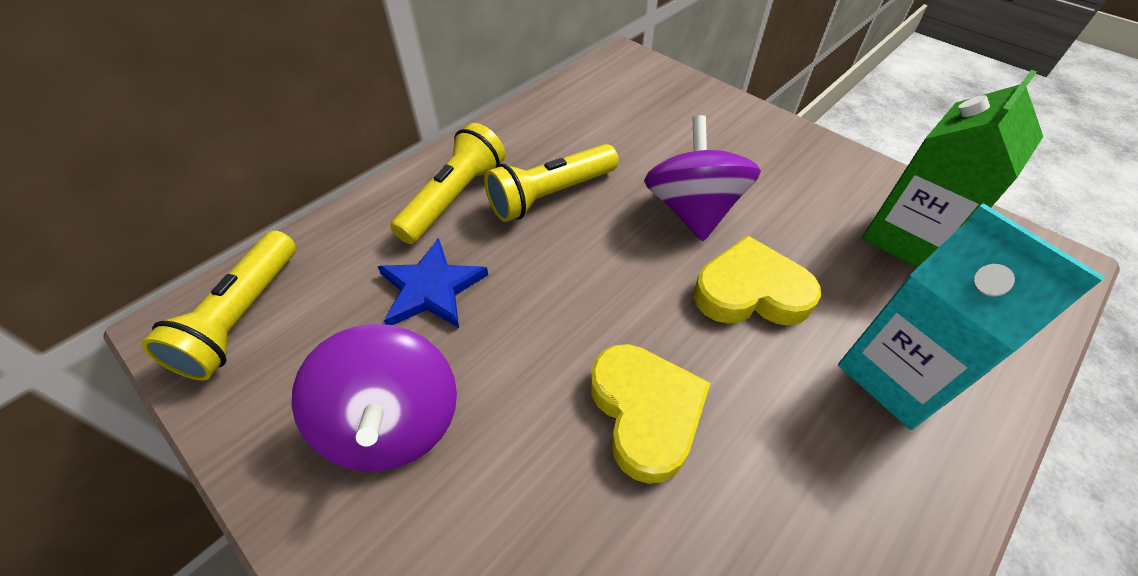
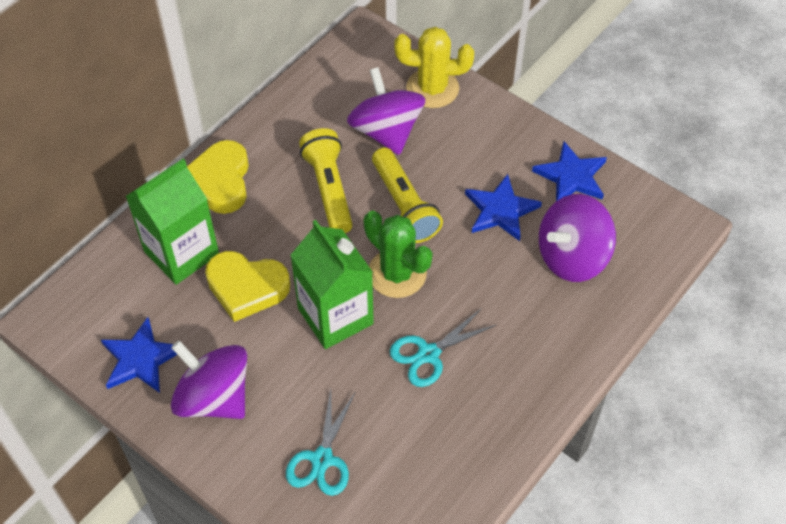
blue star: 1 -> 3
green cactus: 0 -> 1
green carton: 1 -> 2
purple spinning top: 2 -> 3
turquoise carton: 1 -> 0
turquoise scissors: 0 -> 2
yellow cactus: 0 -> 1
yellow flashlight: 3 -> 2

